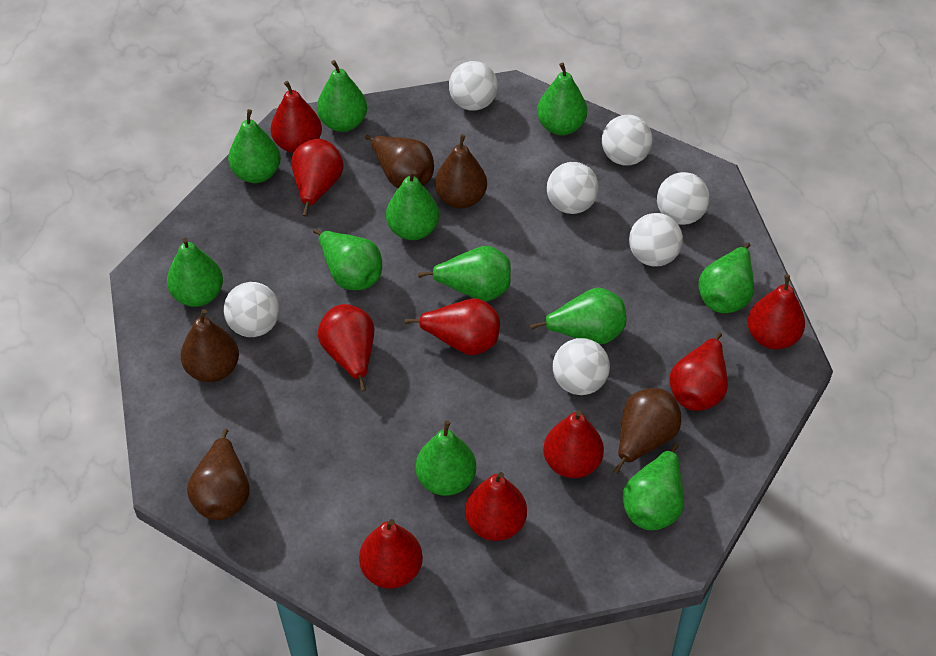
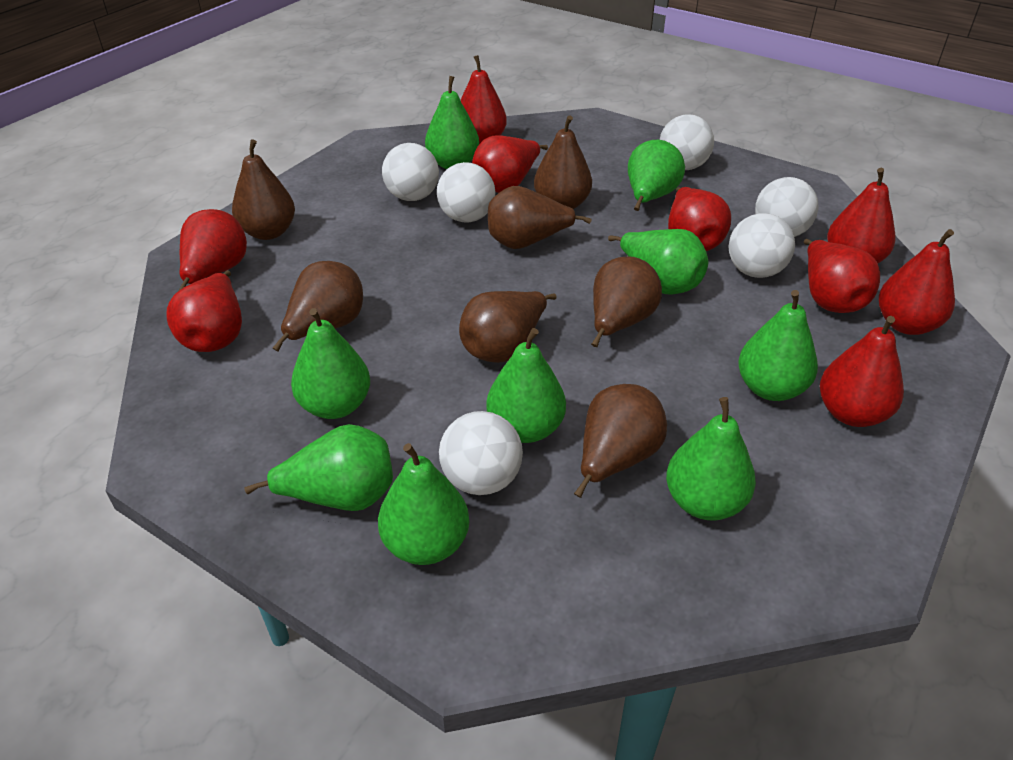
brown pear: 5 -> 7
green pear: 11 -> 9
white ball: 7 -> 6

